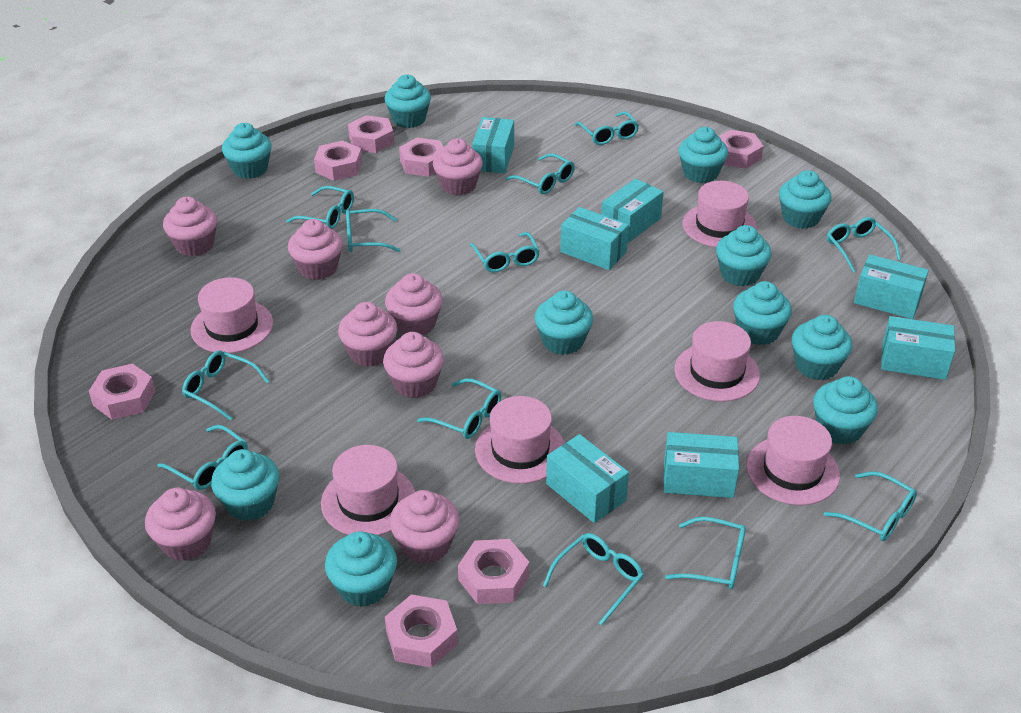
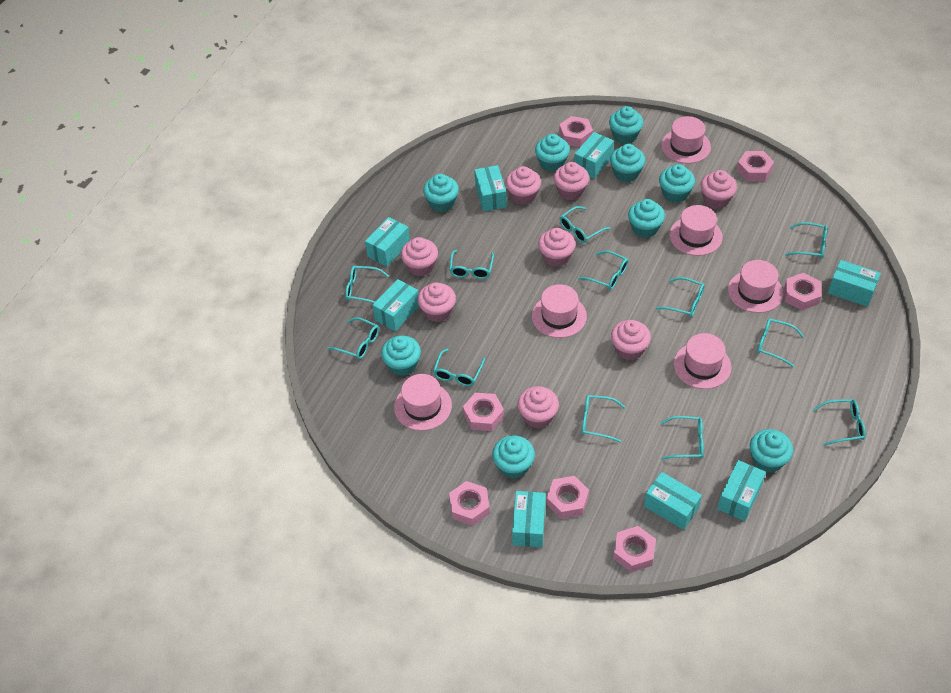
turquoise box: 7 -> 8
turquoise cupcake: 11 -> 9

